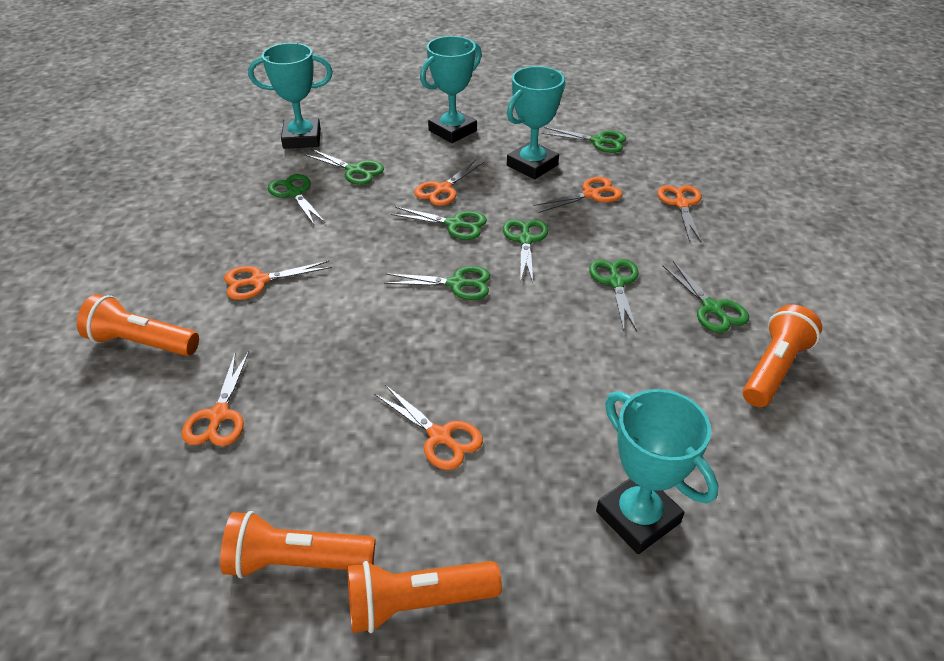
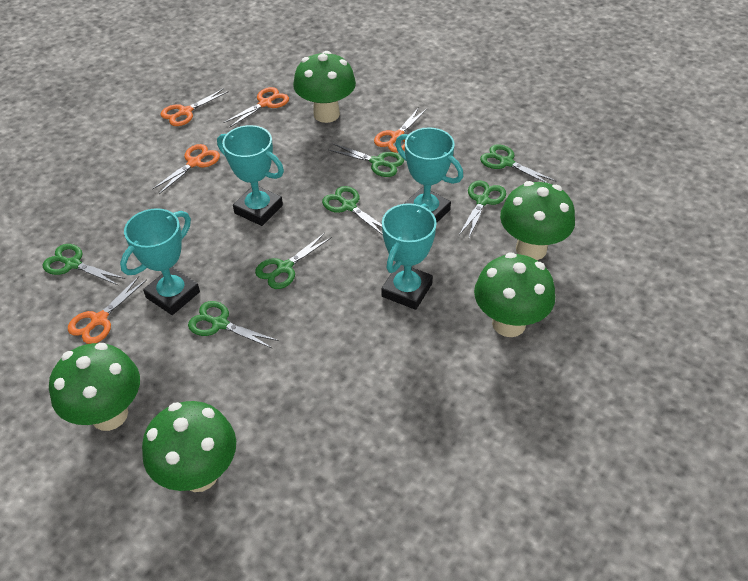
green mushroom: 0 -> 5
green scissors: 8 -> 7
orange flashlight: 4 -> 0
orange scissors: 6 -> 5

